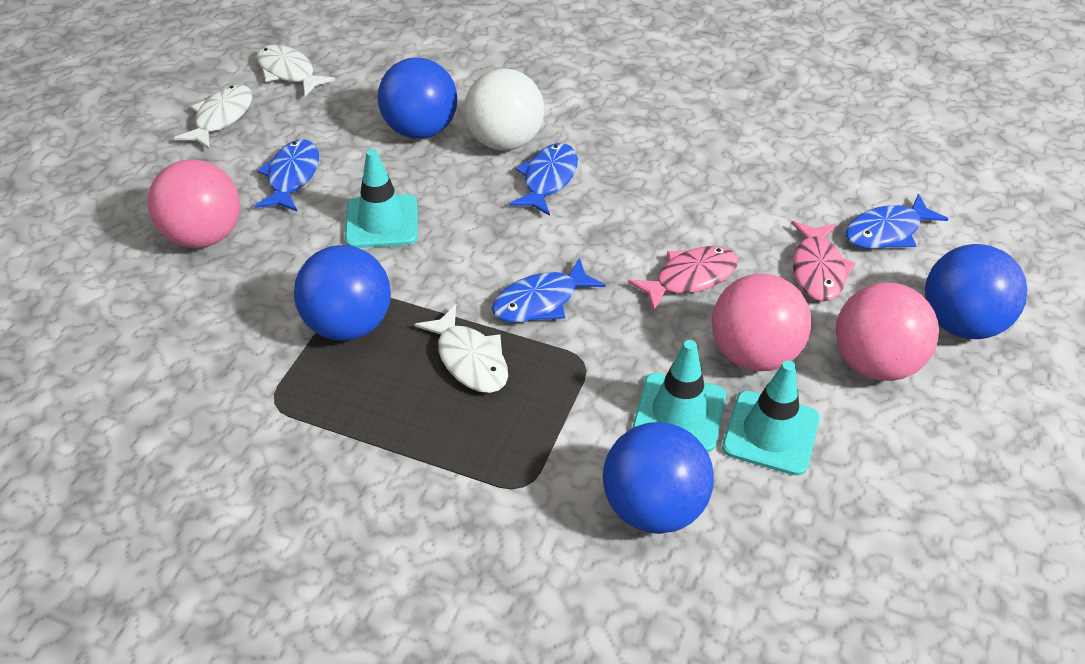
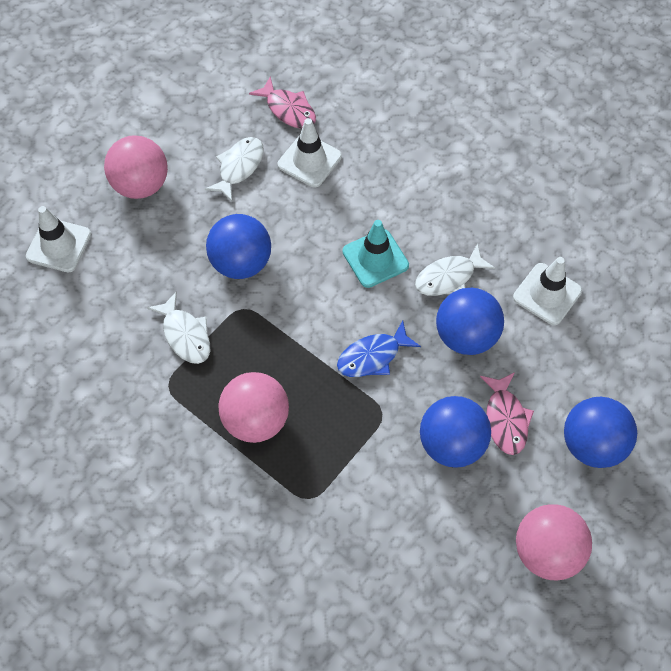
blue fish: 4 -> 1
turquoise traffic cone: 3 -> 1
white ball: 1 -> 0
white traffic cone: 0 -> 3

